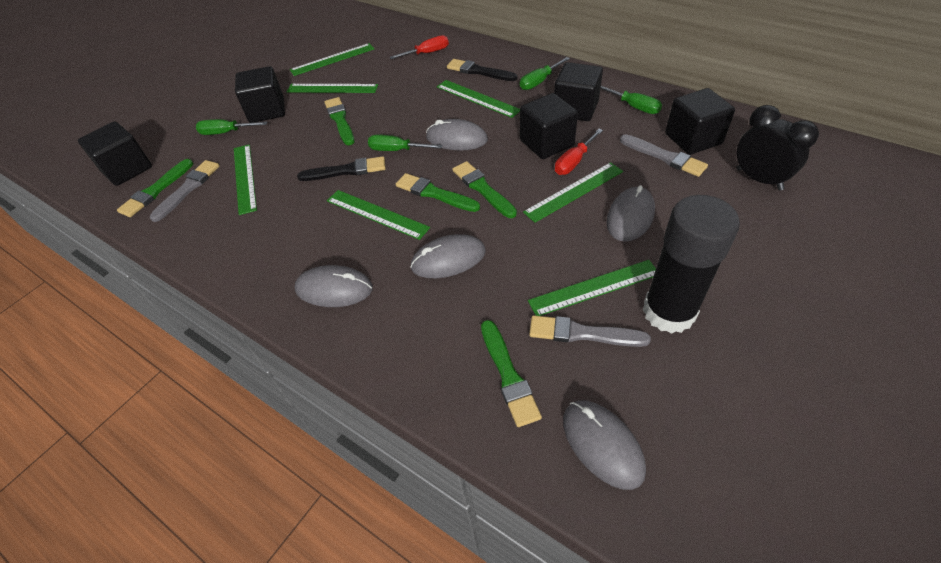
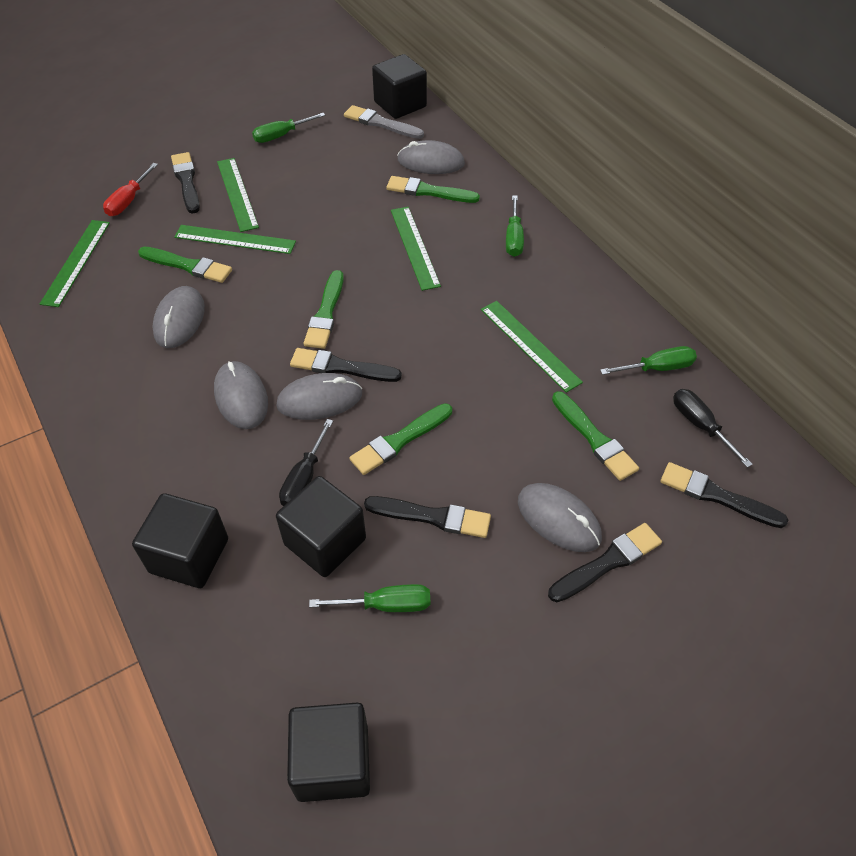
black brush: 2 -> 5
black clock: 1 -> 0
black cube: 5 -> 4
black glue stick: 1 -> 0
black screwdriver: 0 -> 2
green ruler: 7 -> 5
grey brush: 3 -> 1
red screwdriver: 2 -> 1

